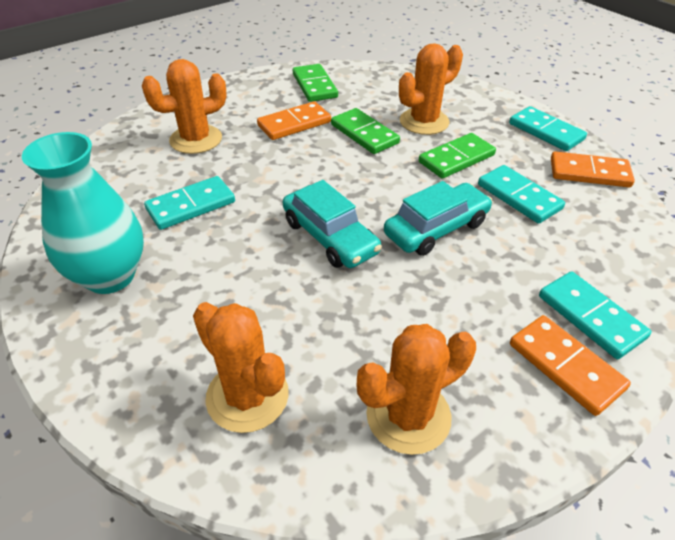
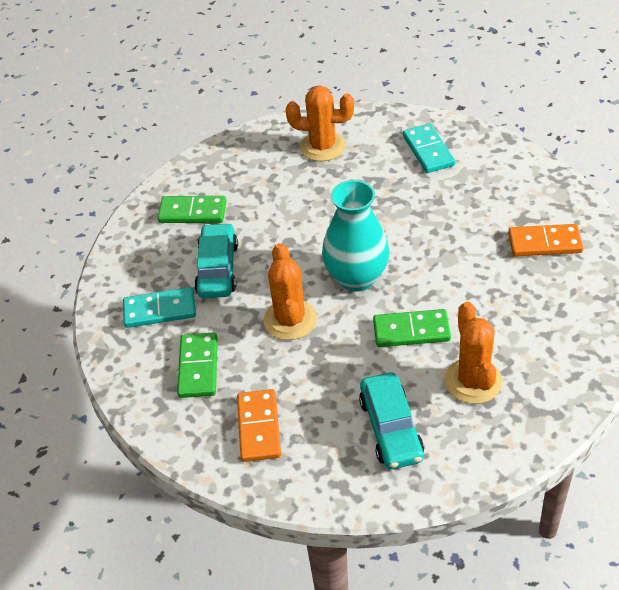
orange cactus: 4 -> 3
orange domino: 3 -> 2
turquoise domino: 4 -> 2

